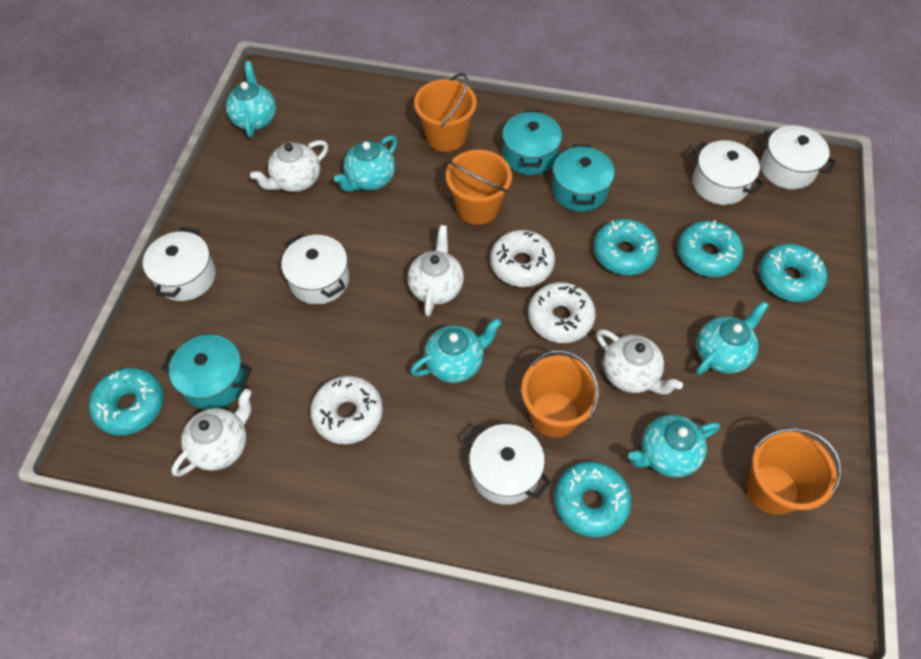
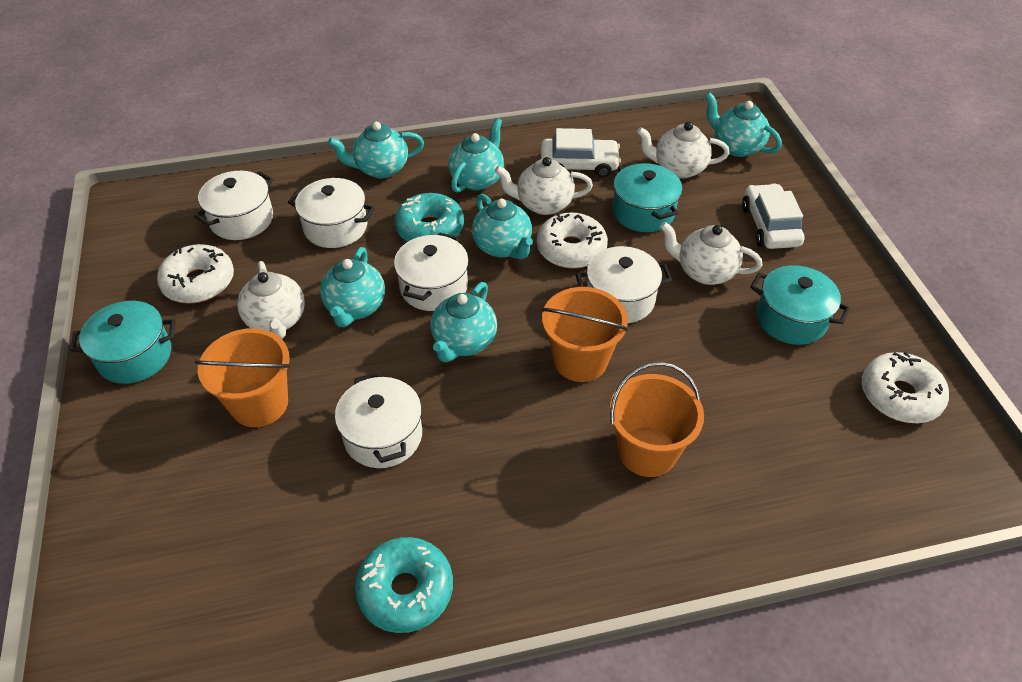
orange bucket: 4 -> 3
turquoise donut: 5 -> 2
turquoise teapot: 5 -> 6
white car: 0 -> 2

